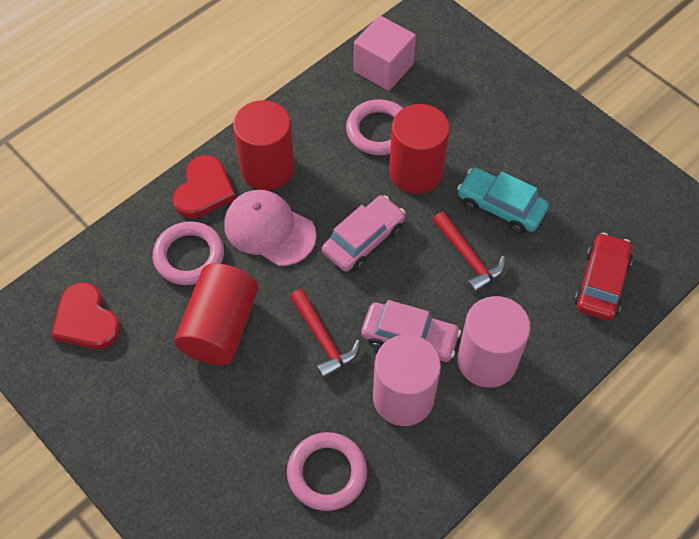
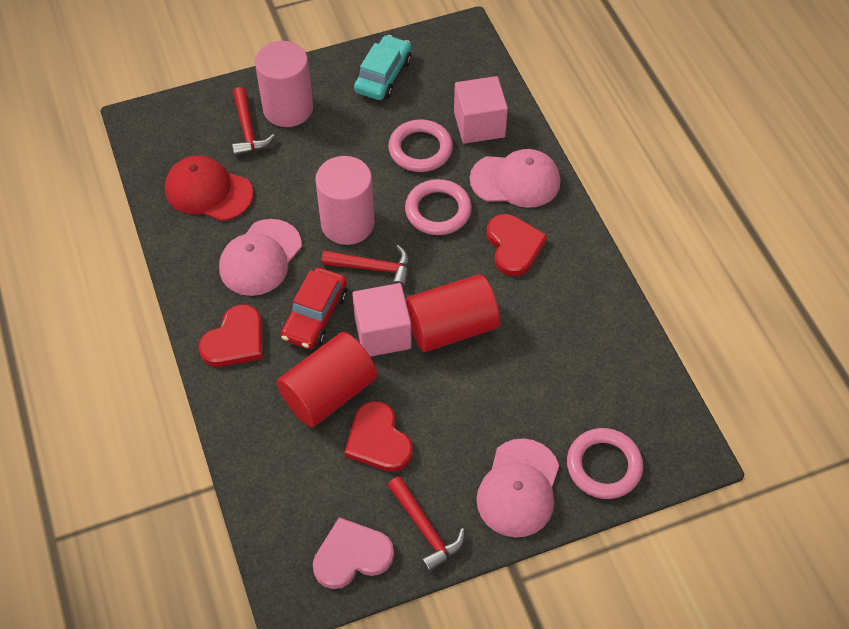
pink cap: 1 -> 3
pink car: 2 -> 0
pink cube: 1 -> 2
pink heart: 0 -> 1
red cap: 0 -> 1
red cylinder: 3 -> 2
red hammer: 2 -> 3
red heart: 2 -> 3

